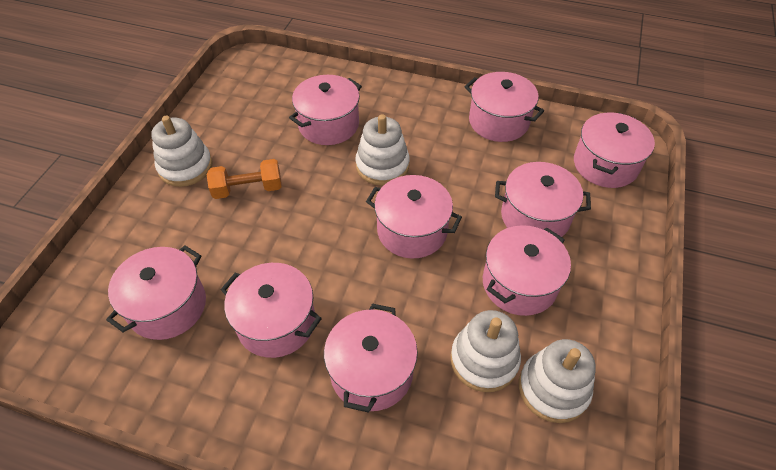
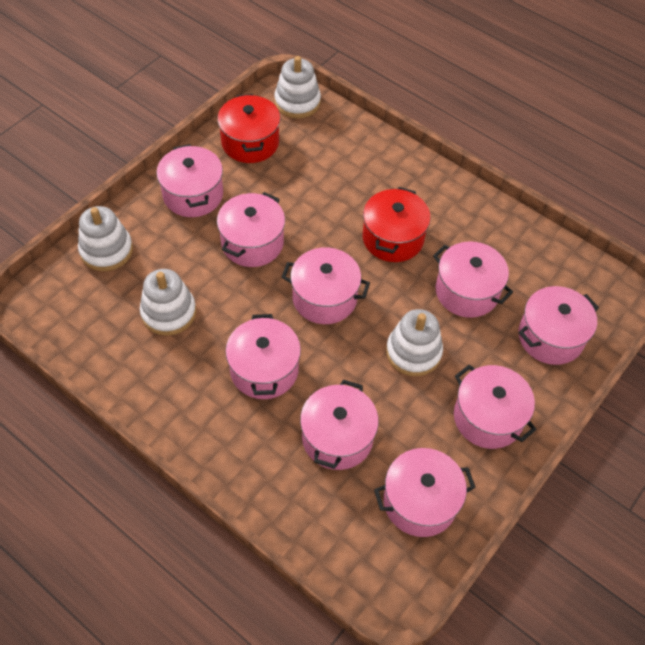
orange dumbbell: 1 -> 0
red pot: 0 -> 2

